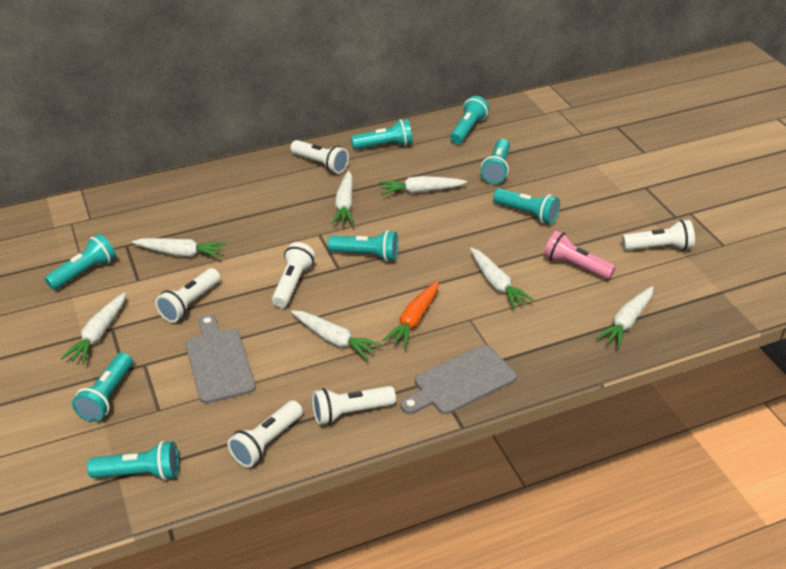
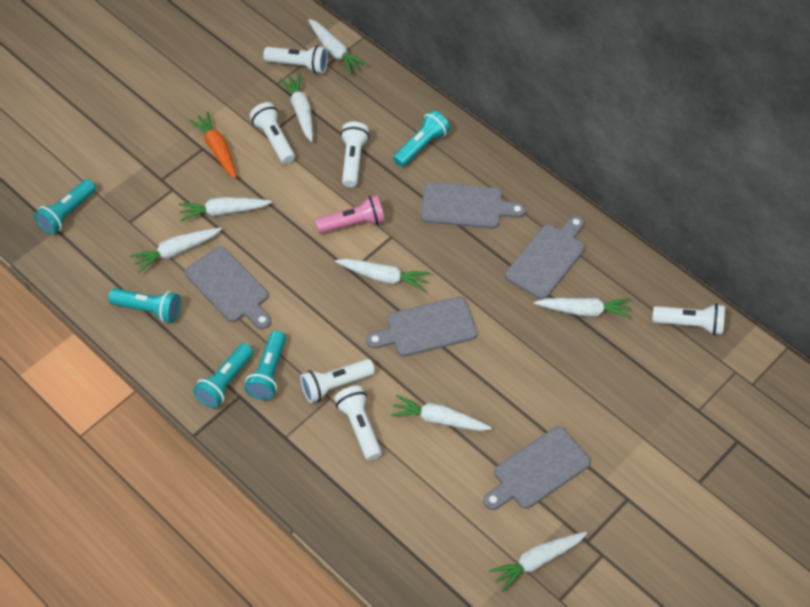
grey cutting board: 2 -> 5
turquoise flashlight: 8 -> 5
white carrot: 7 -> 8

